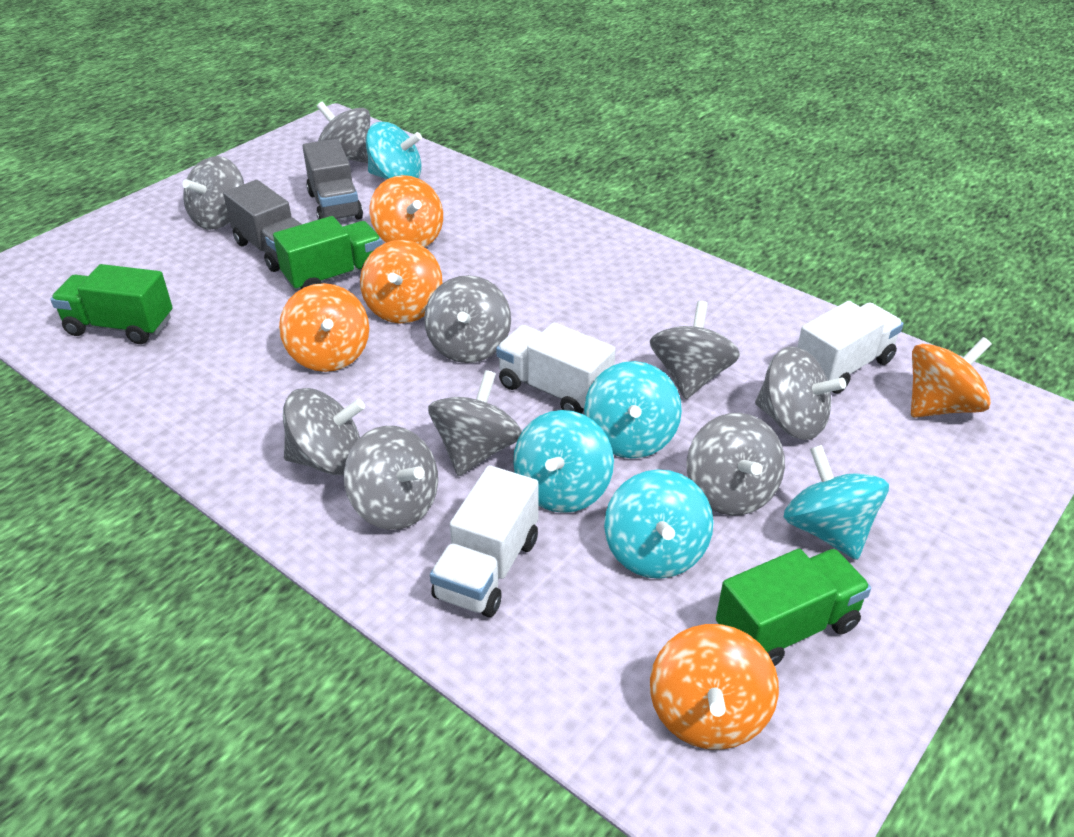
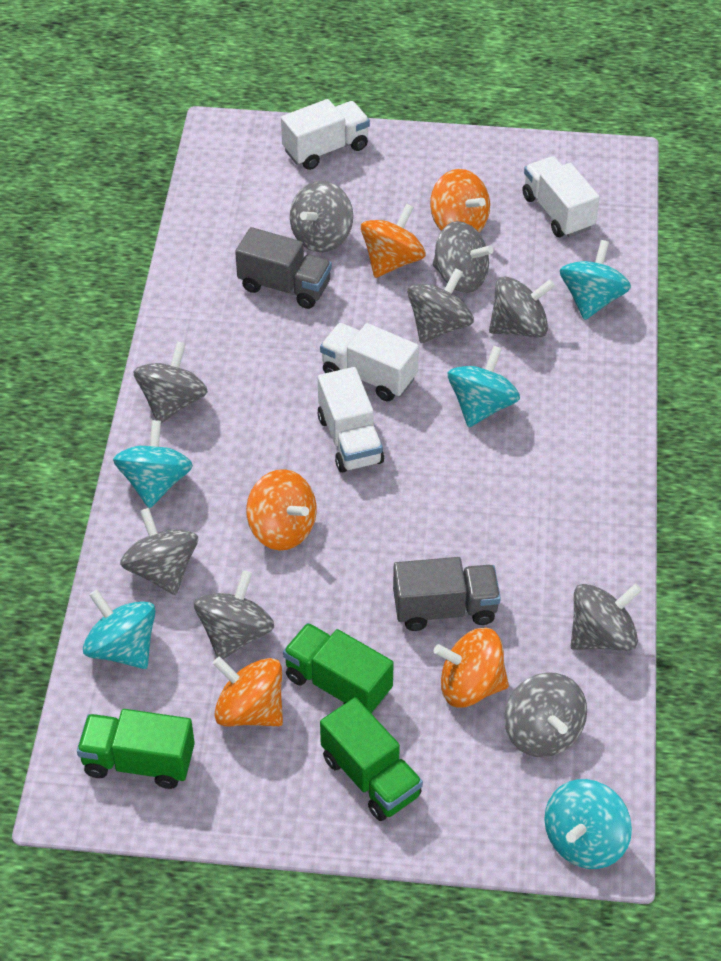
white truck: 3 -> 4

